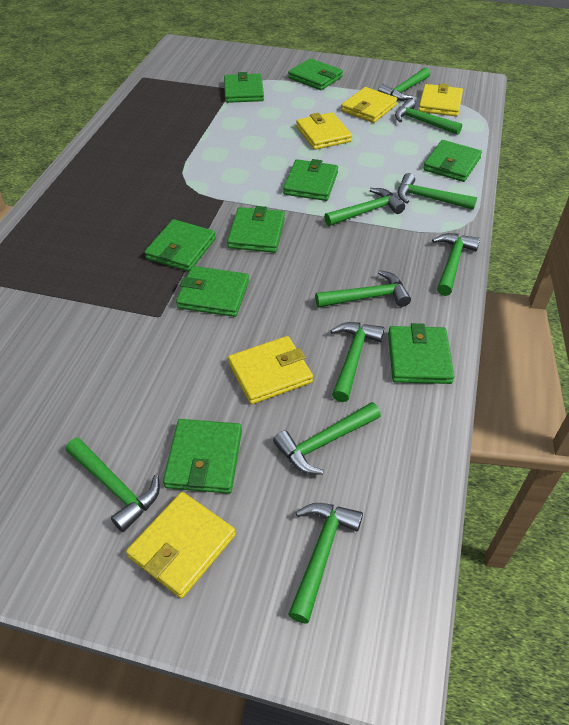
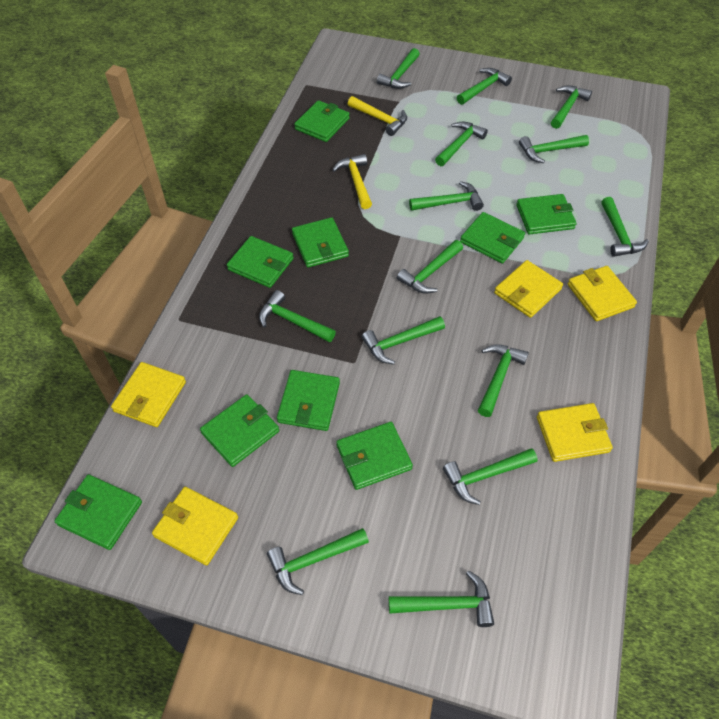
green hammer: 10 -> 14
yellow hammer: 0 -> 2

